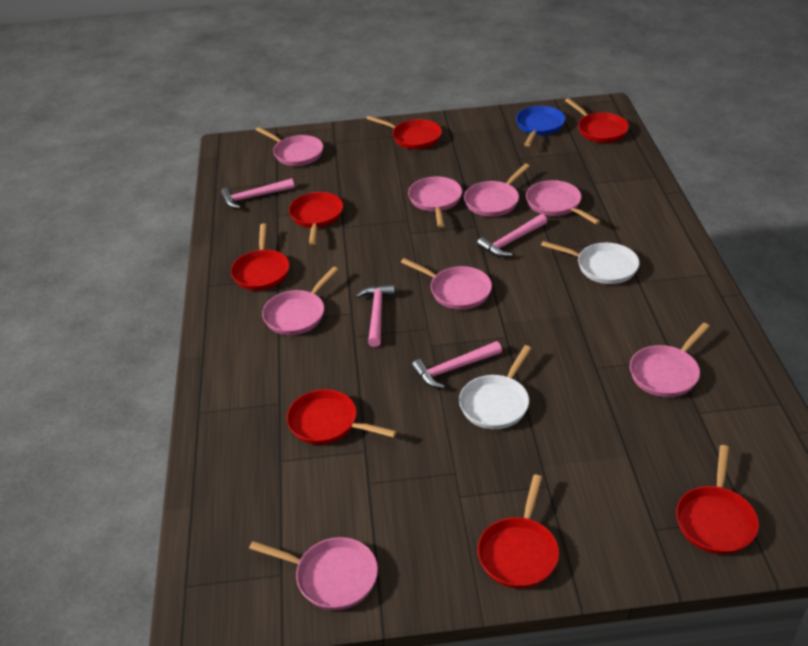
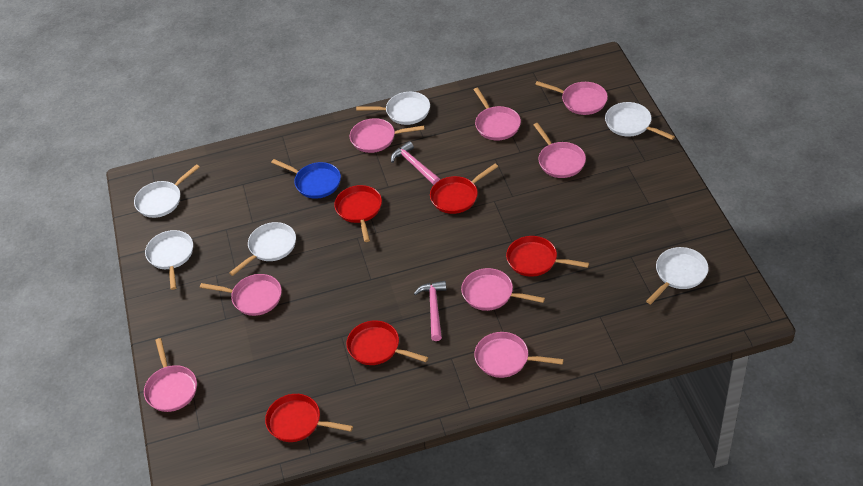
pink hammer: 4 -> 2
red pan: 7 -> 5
white pan: 2 -> 6

